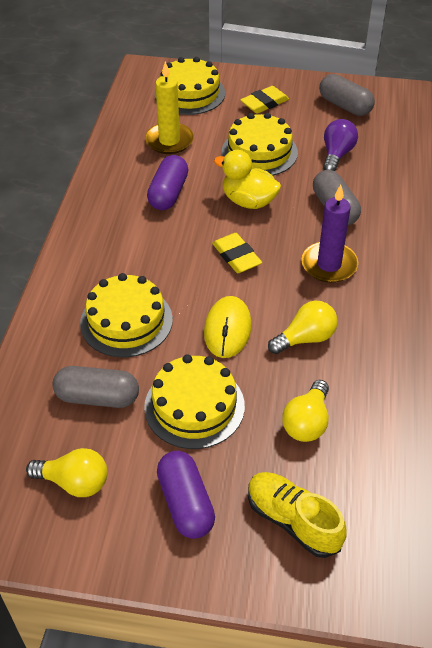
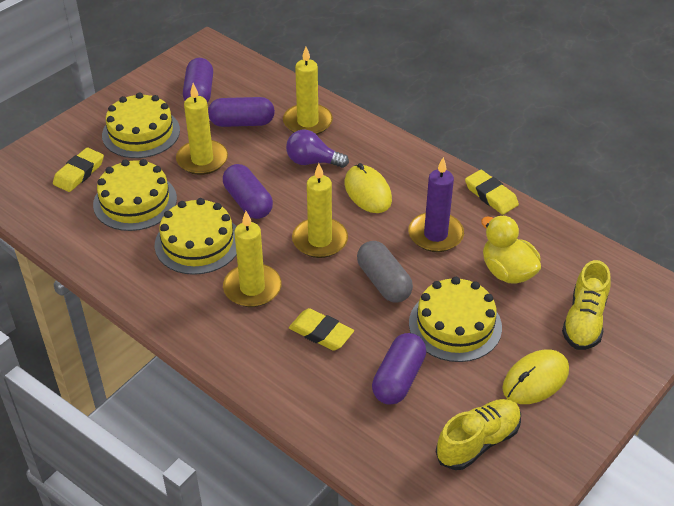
grey capsule: 3 -> 1
purple capsule: 2 -> 4
yellow candle: 1 -> 4
yellow eraser: 2 -> 3
yellow light bulb: 3 -> 0
yellow mouse: 1 -> 2
yellow shoe: 1 -> 2

